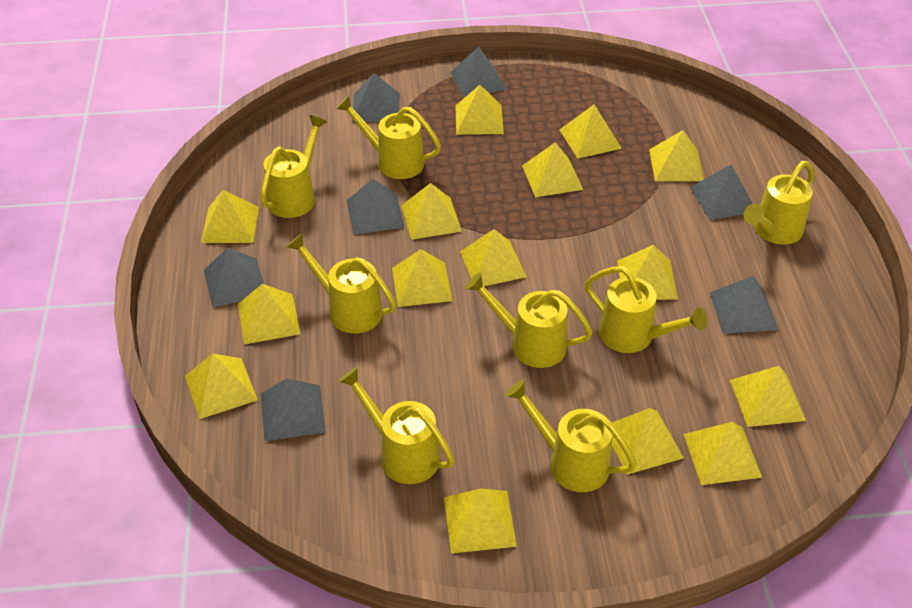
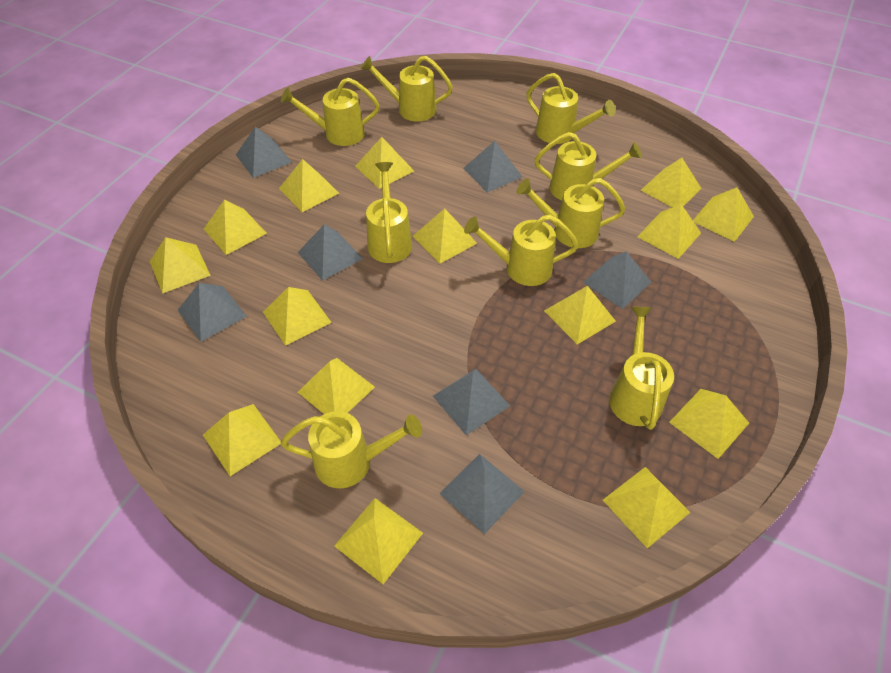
yellow watering can: 8 -> 9

